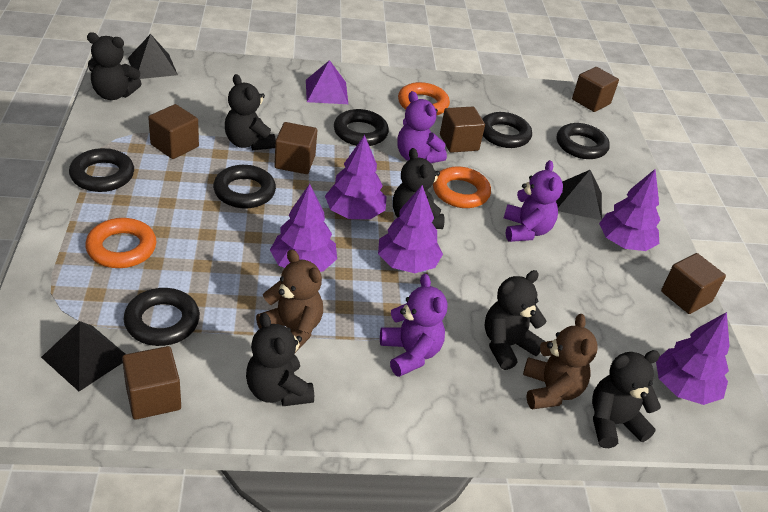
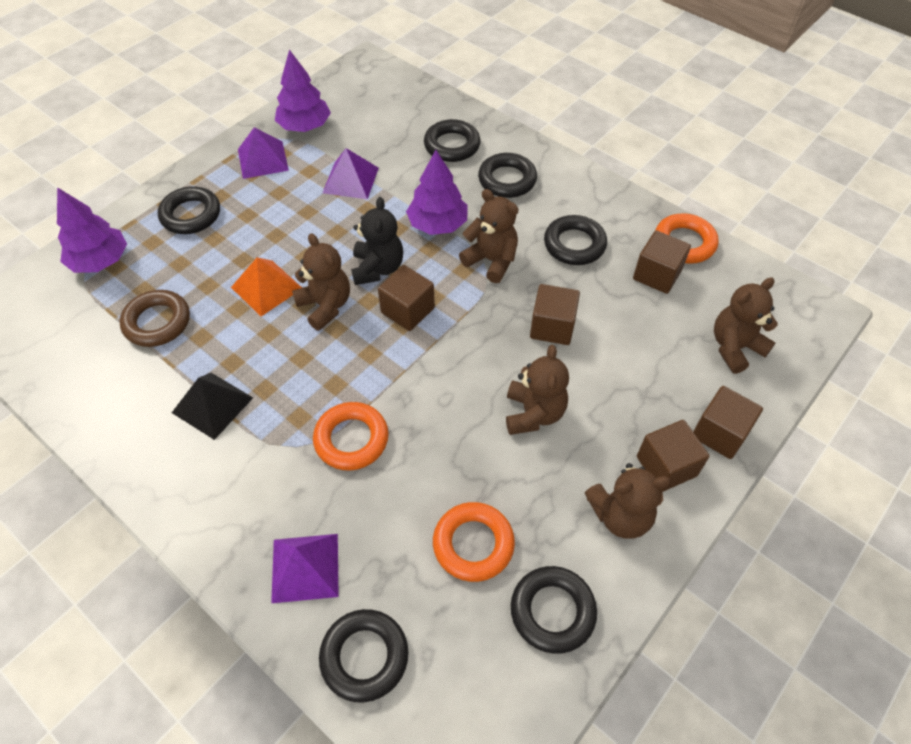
black pyramid: 3 -> 1
black teddy bear: 6 -> 1
brown cube: 6 -> 5
brown ring: 0 -> 1
brown teddy bear: 2 -> 5
orange pyramid: 0 -> 1
purple pyramid: 1 -> 3
purple teddy bear: 3 -> 0
purple tree: 5 -> 3

